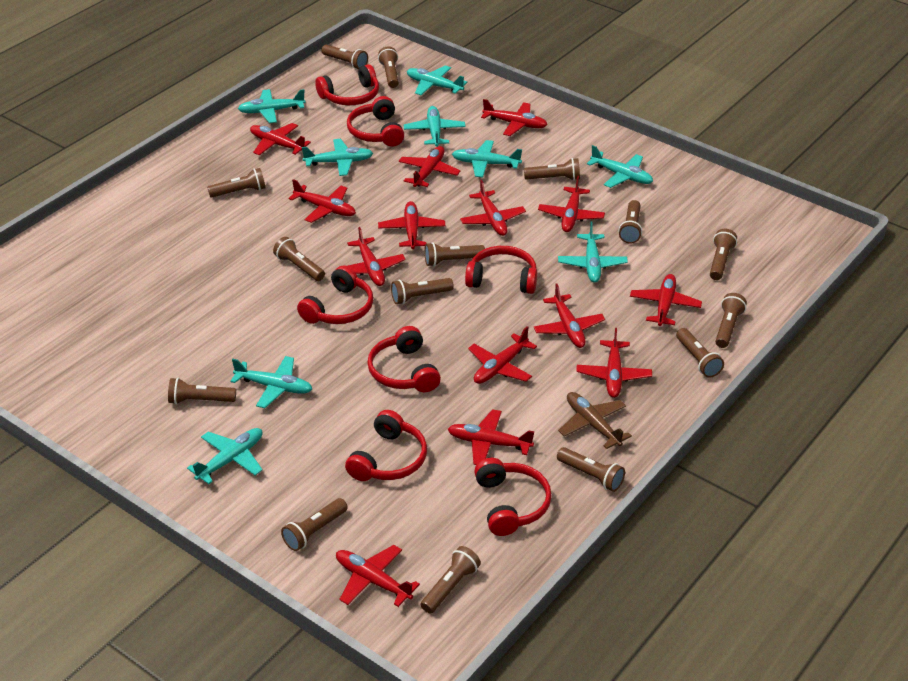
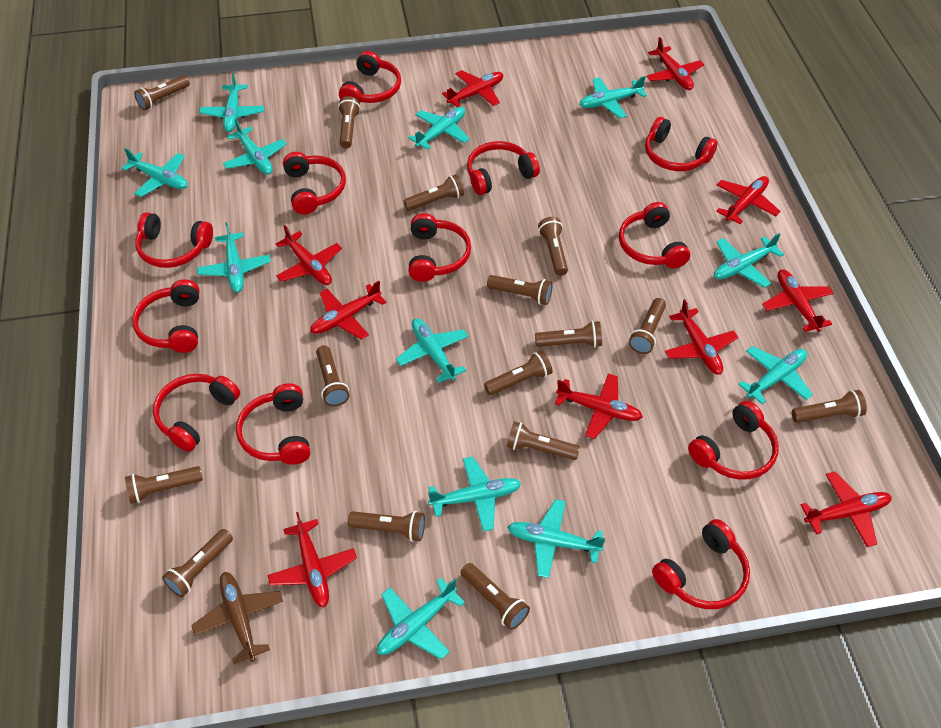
red headphones: 7 -> 12
red plane: 14 -> 10
turquoise plane: 9 -> 12

